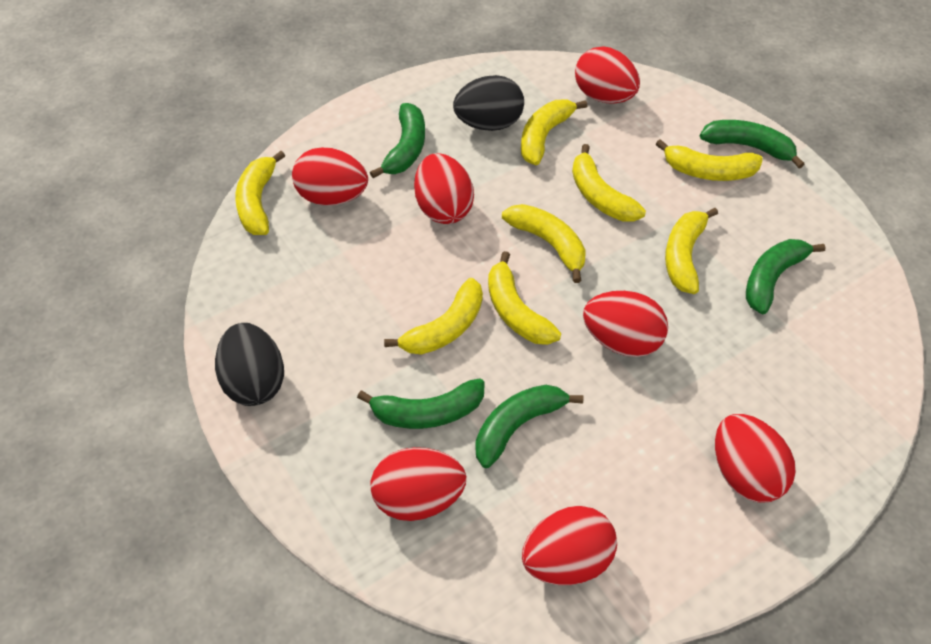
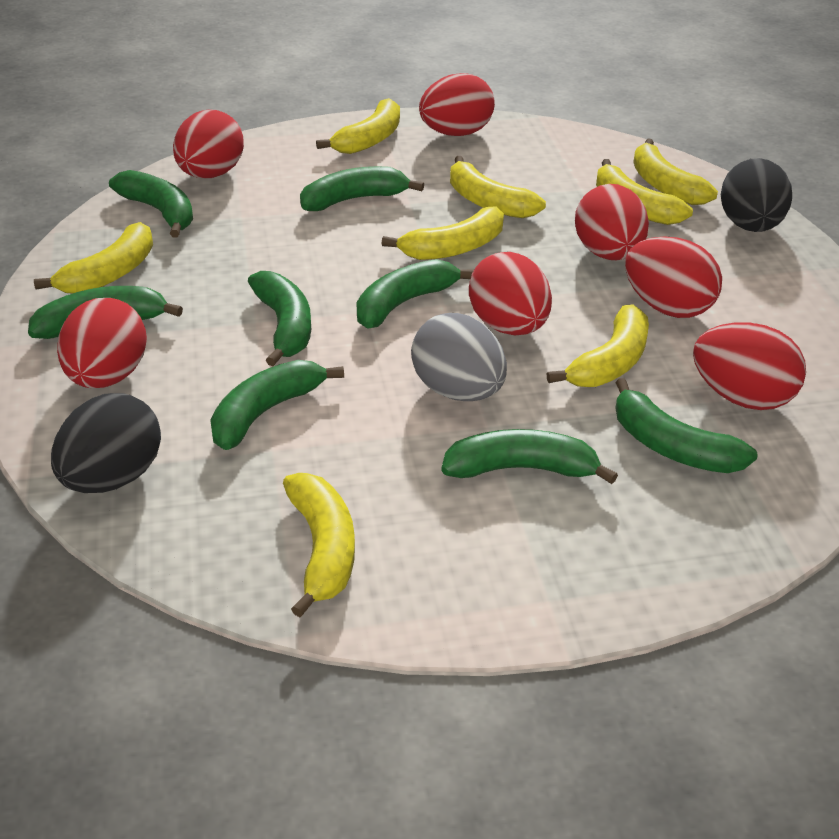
green banana: 5 -> 8
grey egg: 0 -> 1

